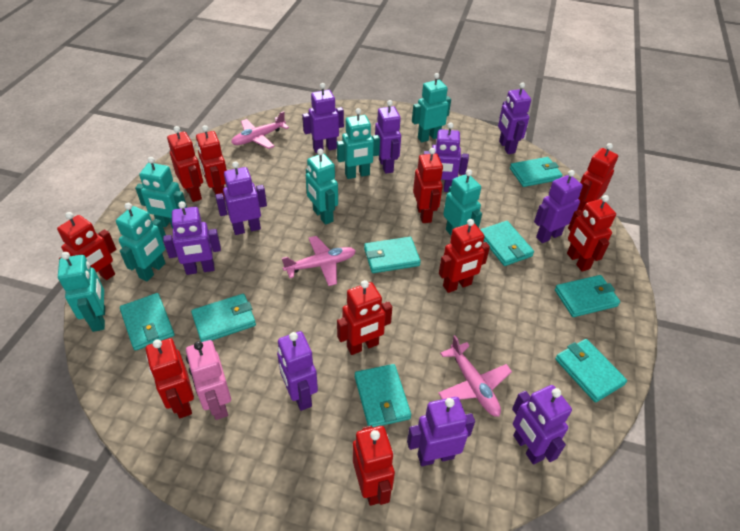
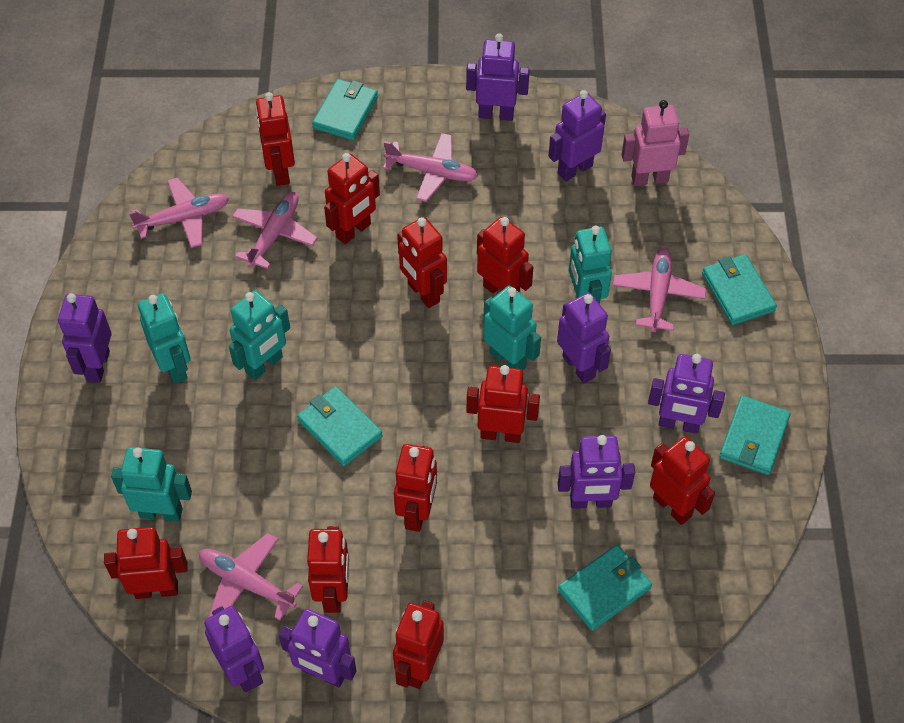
pink plane: 3 -> 5
purple robot: 10 -> 8
turquoise robot: 7 -> 5
turquoise wallet: 8 -> 5

